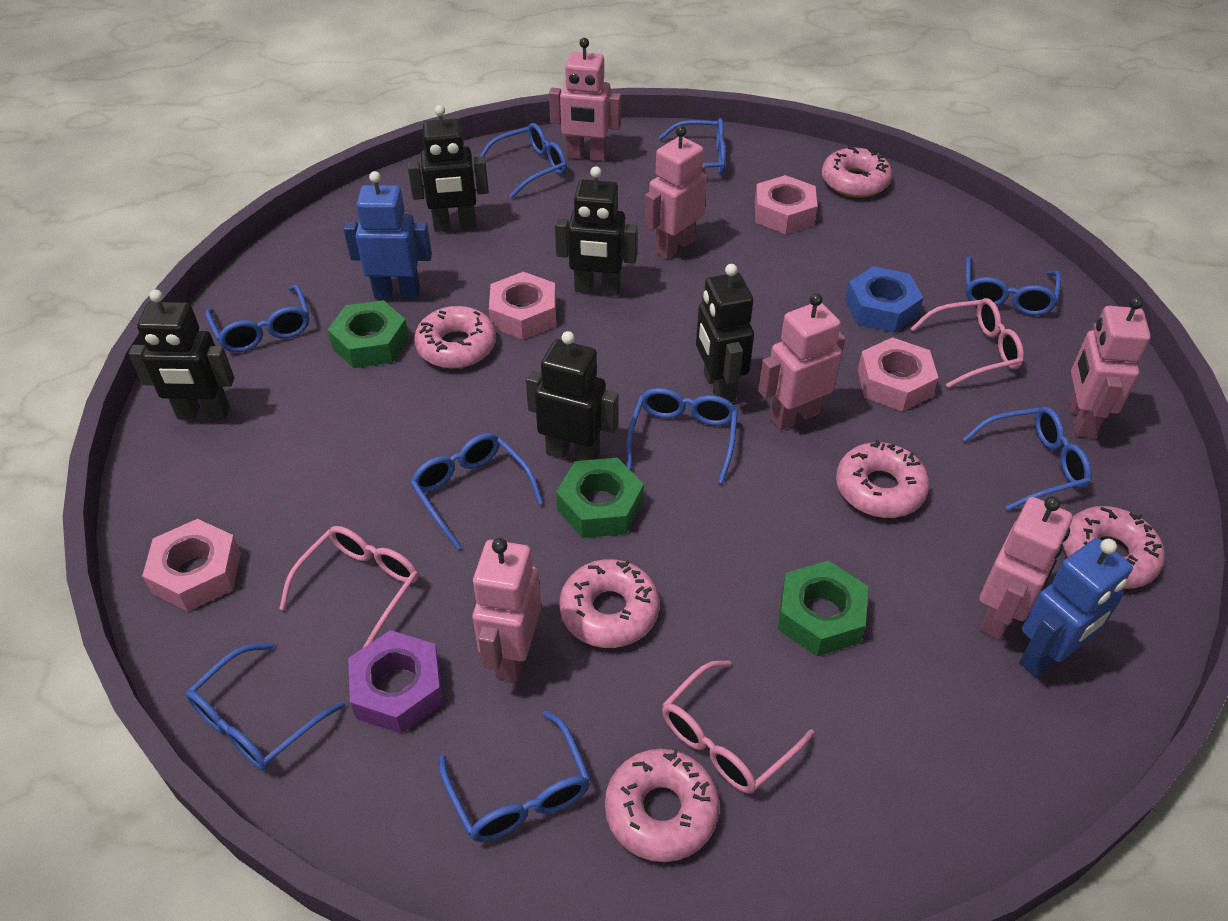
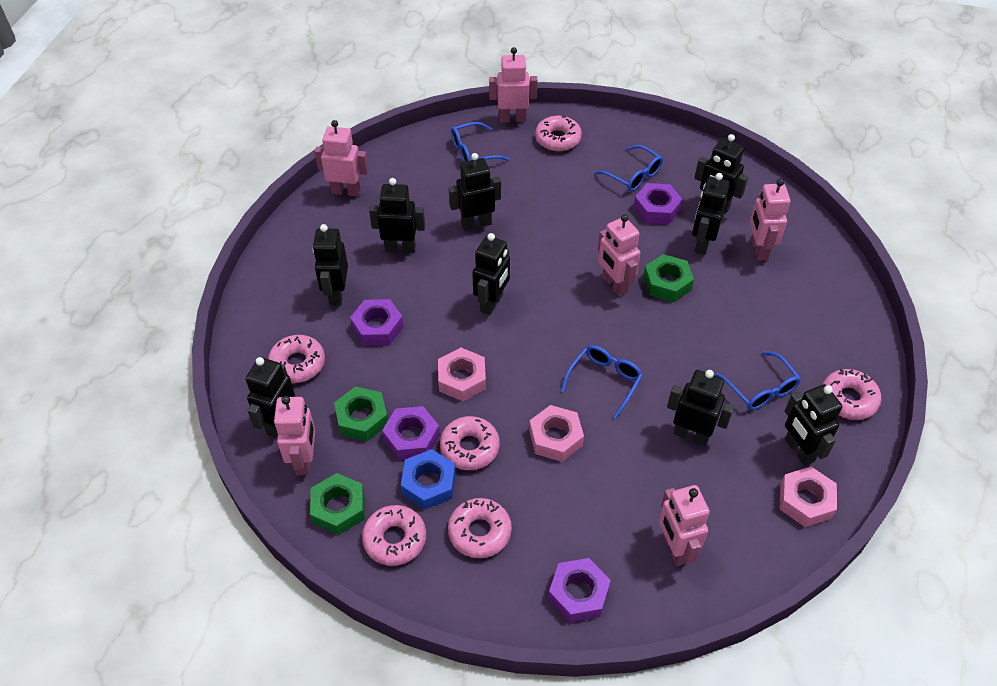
black robot: 5 -> 9
blue glasses: 9 -> 4
blue robot: 2 -> 0
pink glasses: 3 -> 0
pink nut: 4 -> 3
purple nut: 1 -> 4

